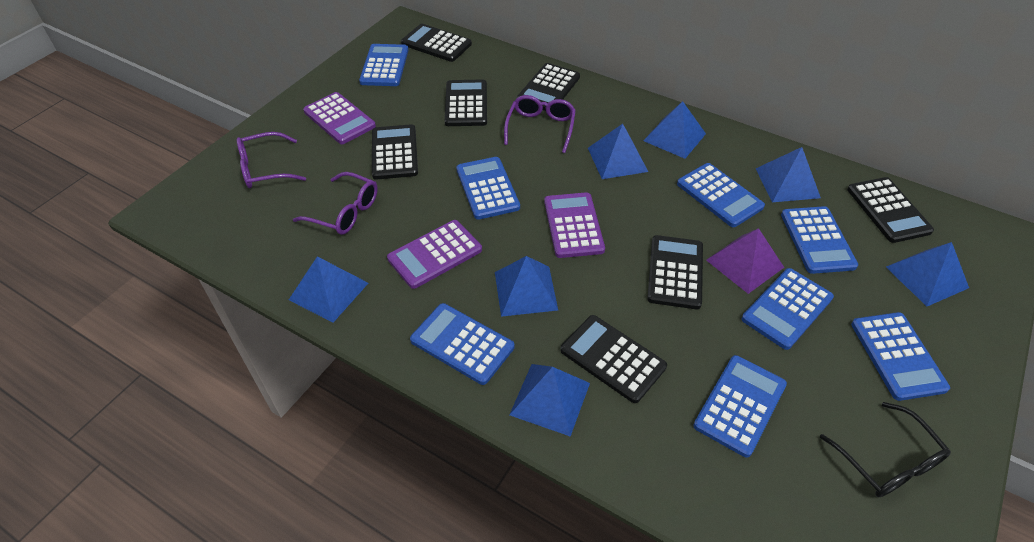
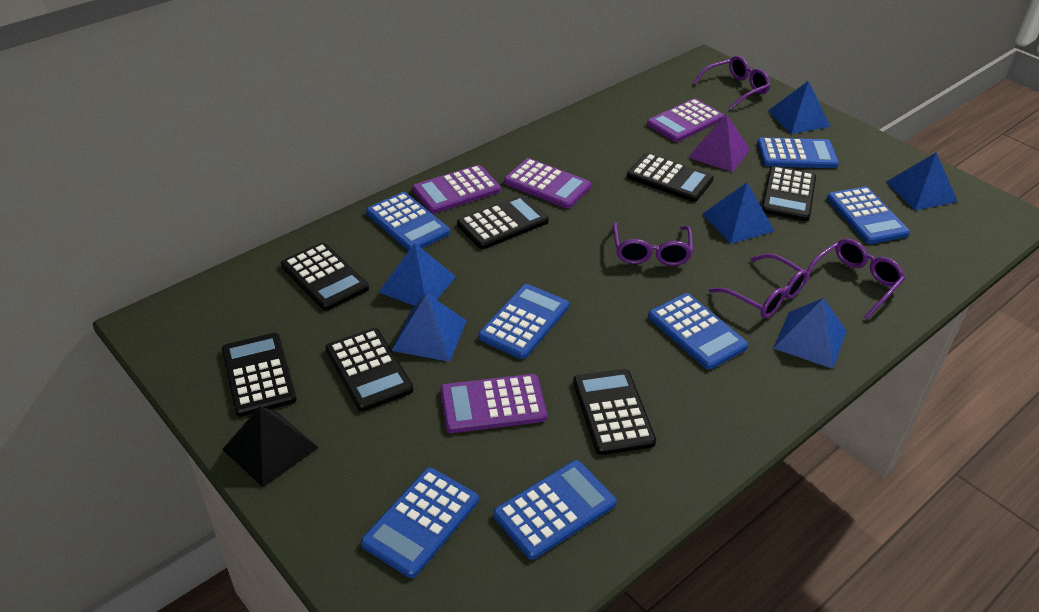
black glasses: 1 -> 0
black pyramid: 0 -> 1
blue calculator: 8 -> 7
blue pyramid: 7 -> 6
purple calculator: 3 -> 4
purple glasses: 3 -> 4

